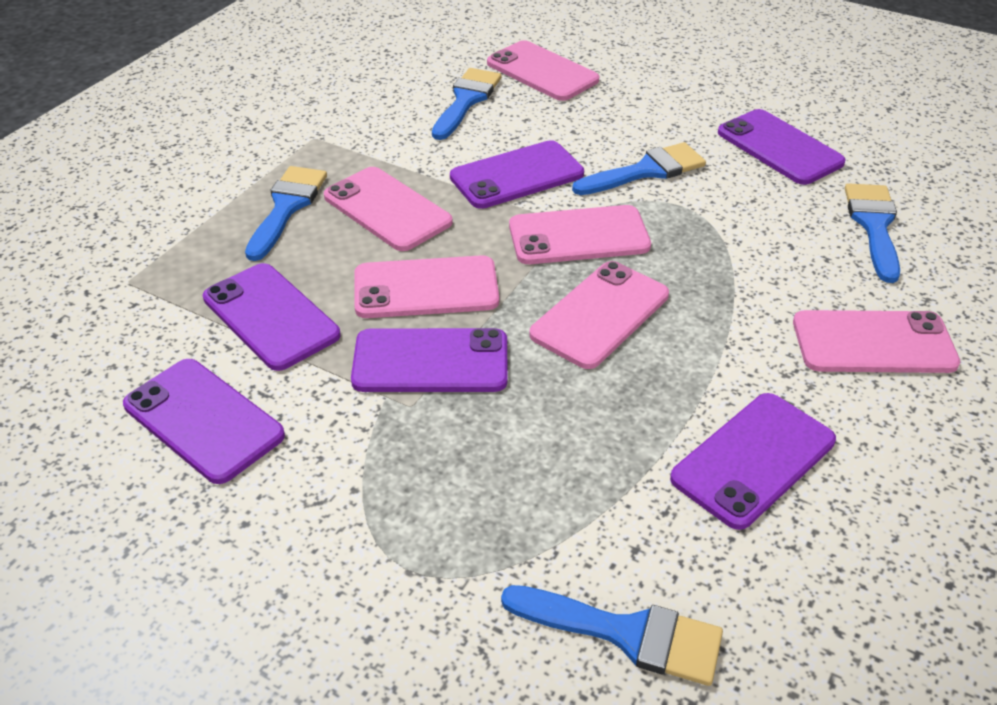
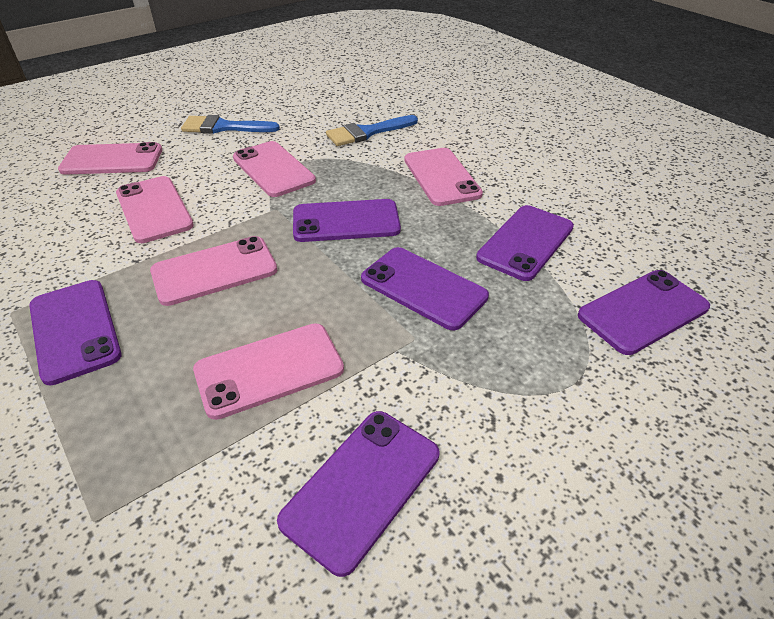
blue brush: 5 -> 2

